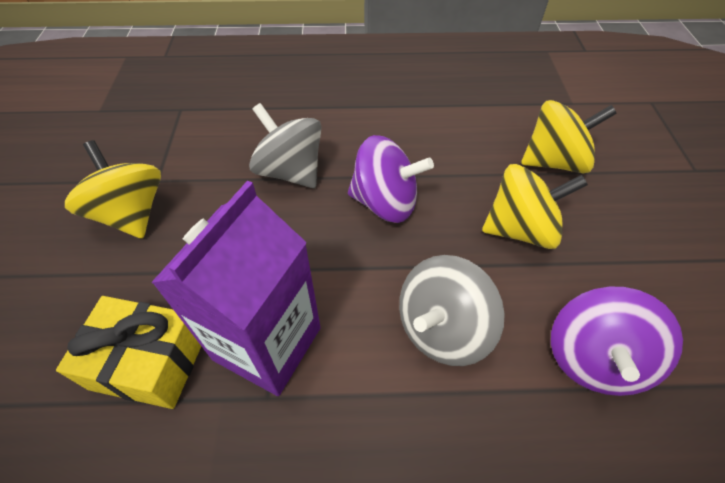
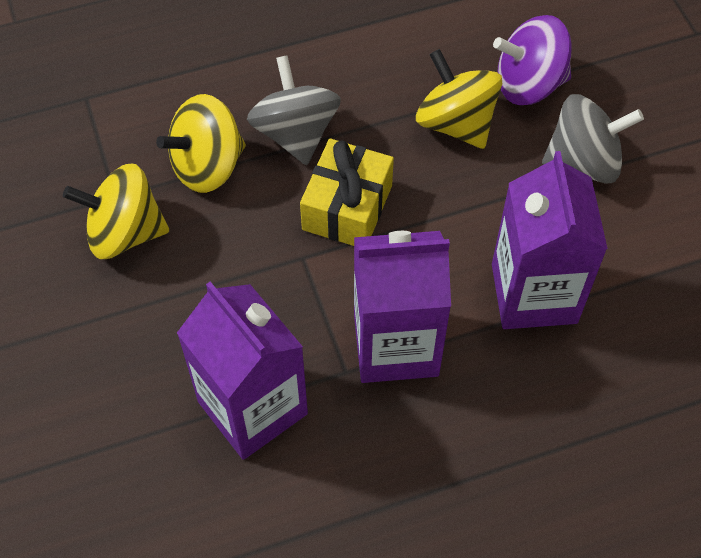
purple carton: 1 -> 3
purple spinning top: 2 -> 1

